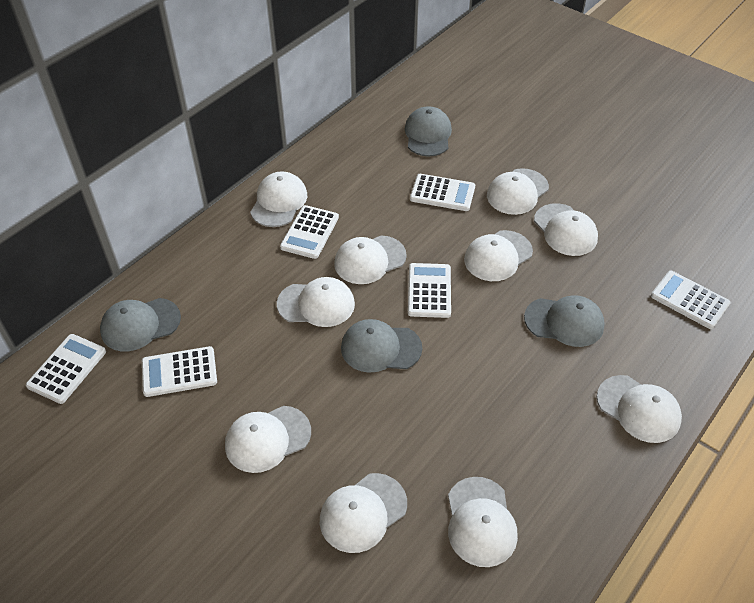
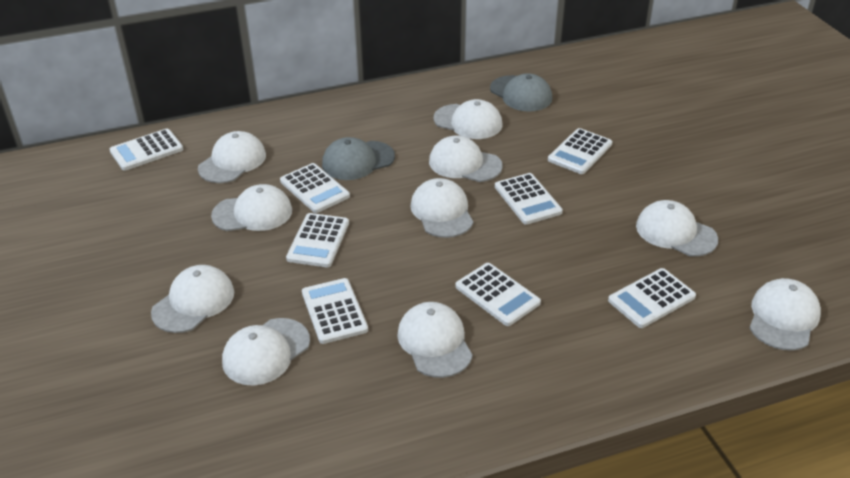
grey cap: 4 -> 2
white calculator: 6 -> 8

